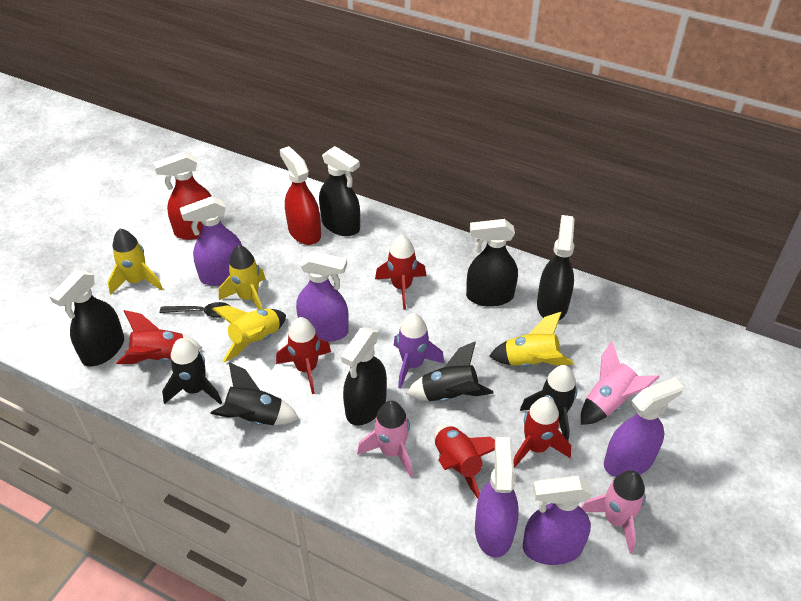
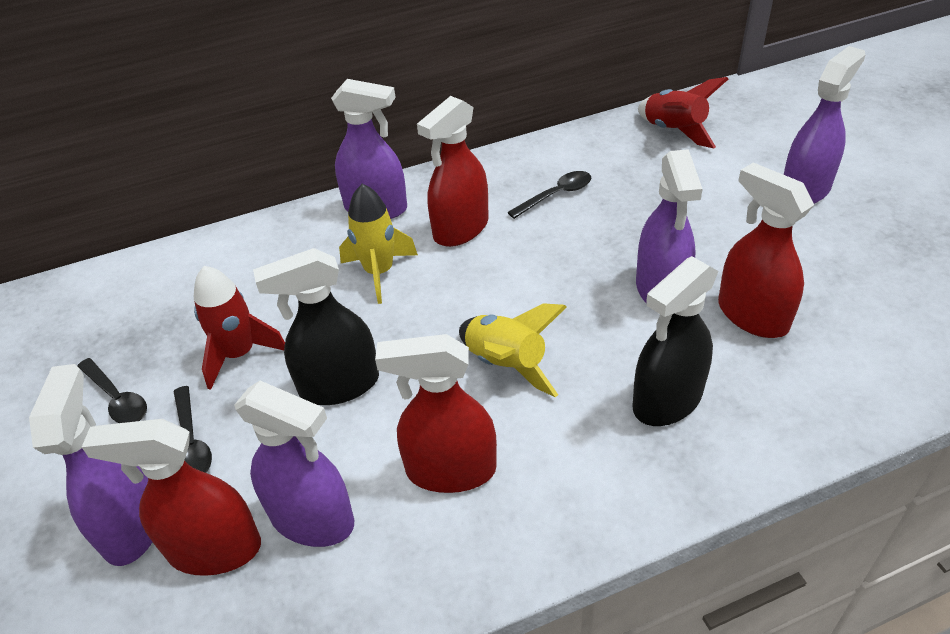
black rocket: 4 -> 0
black spoon: 1 -> 3
black spray bottle: 5 -> 2
pink rocket: 3 -> 0
purple rocket: 1 -> 0
red rocket: 5 -> 2
red spray bottle: 2 -> 4
yellow rocket: 4 -> 2

